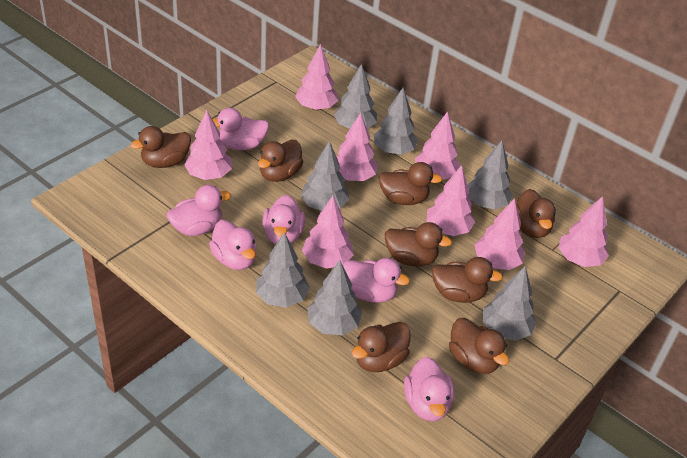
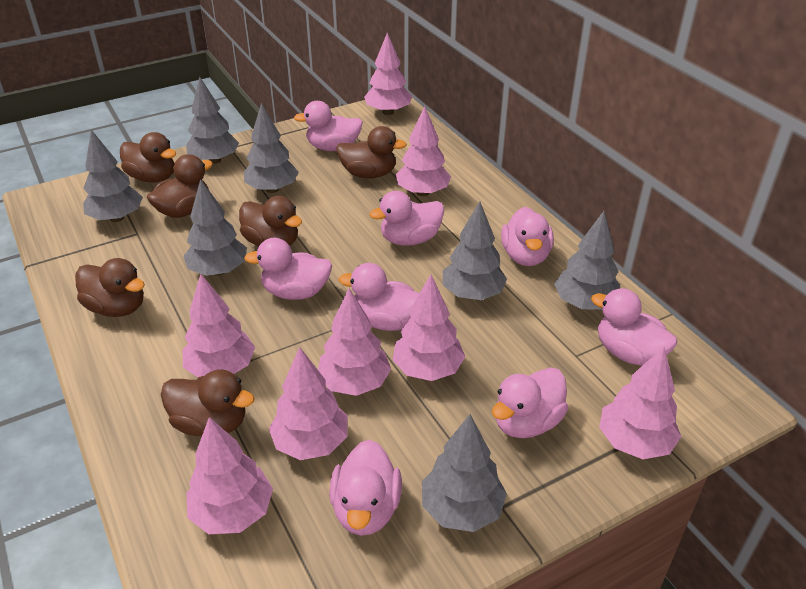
brown duck: 8 -> 6
pink duck: 6 -> 8

